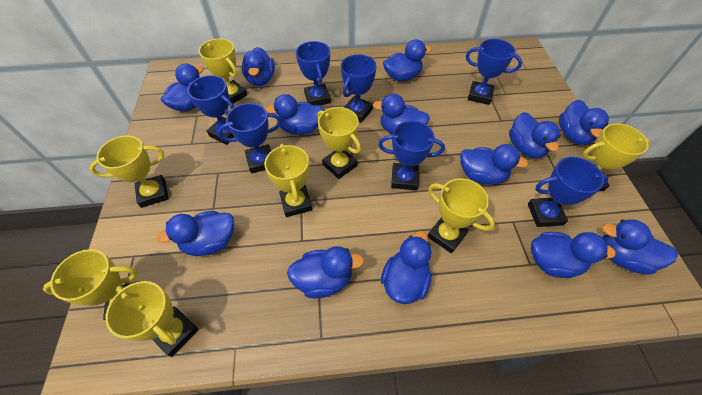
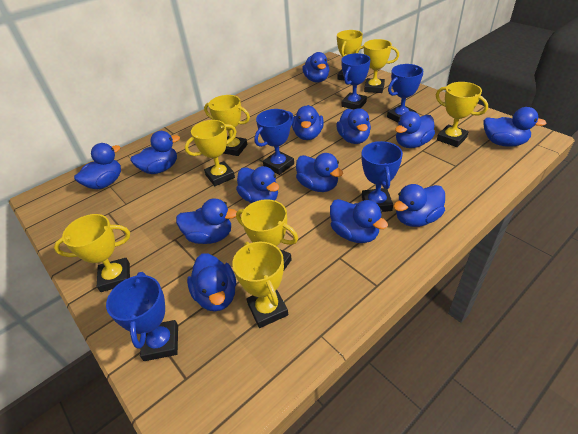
blue trophy: 7 -> 5

